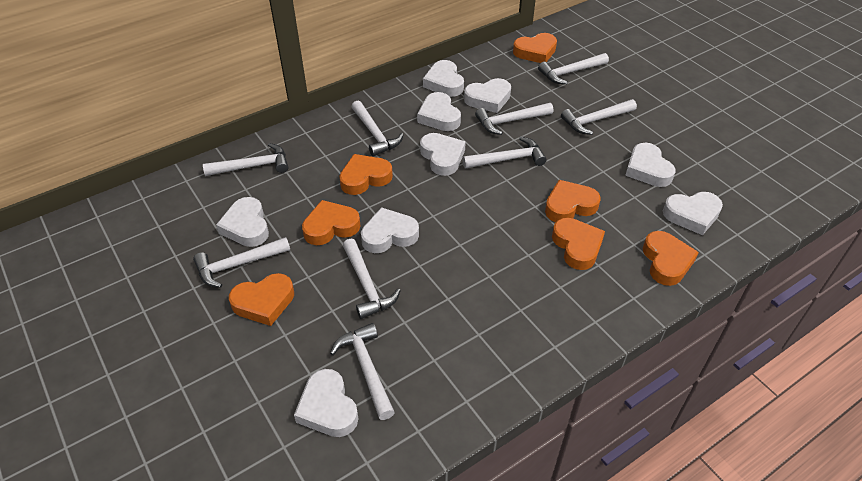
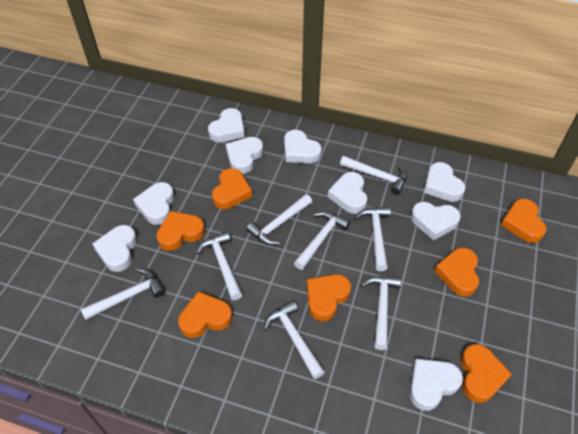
white hammer: 9 -> 8

